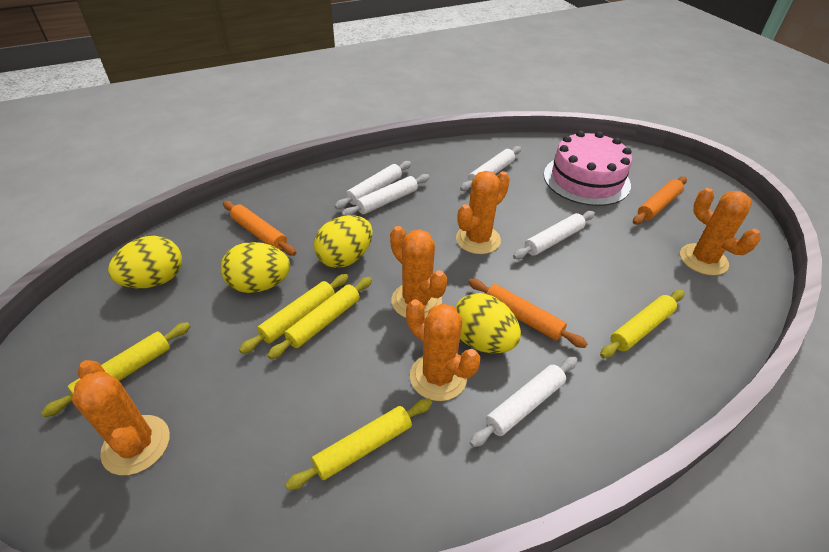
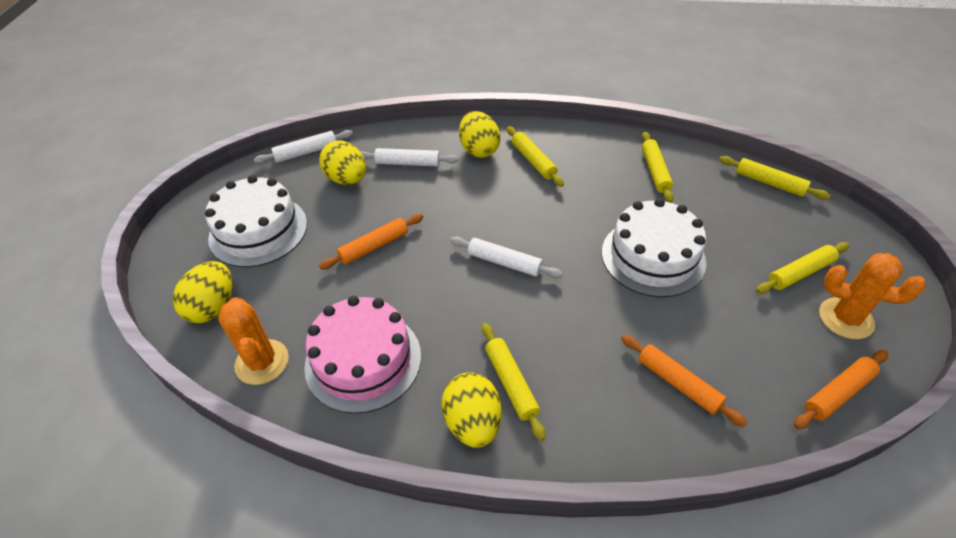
orange cactus: 5 -> 2
white cake: 0 -> 2
white rolling pin: 5 -> 3

